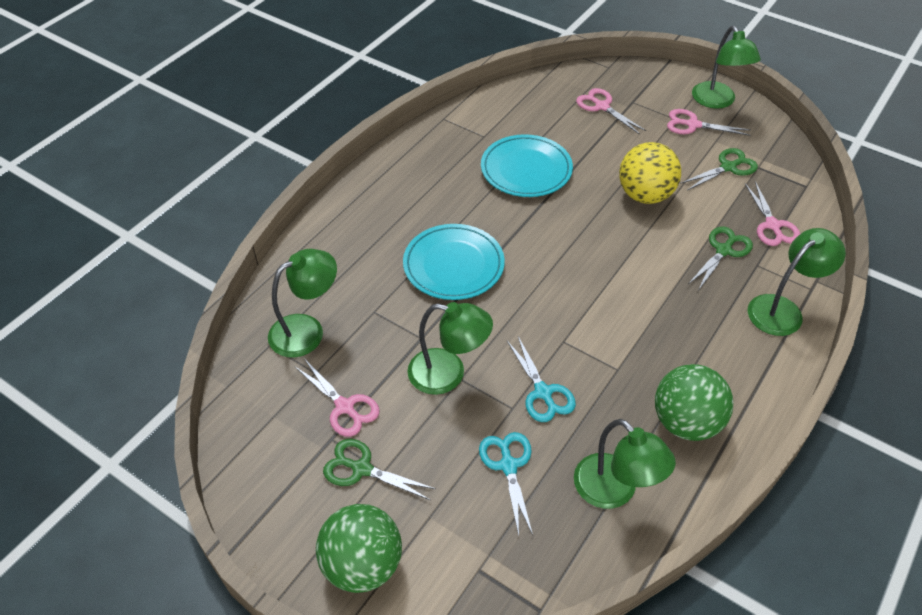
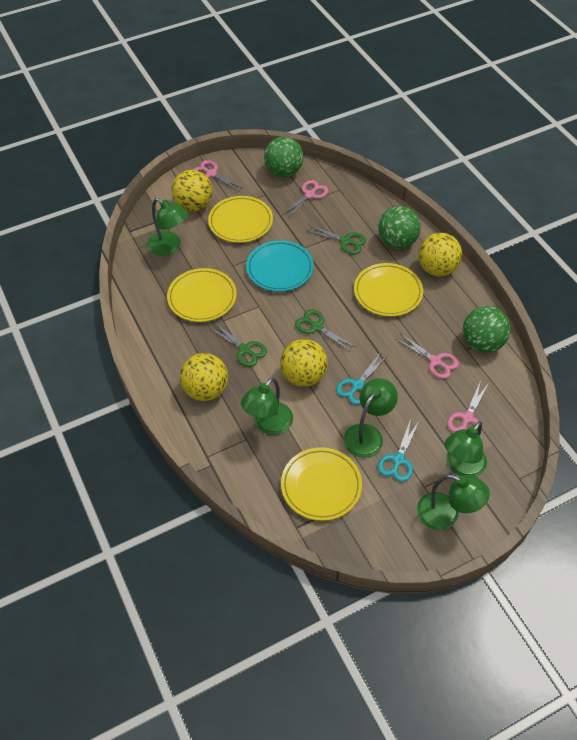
green ball: 2 -> 3
turquoise plate: 2 -> 1
yellow ball: 1 -> 4
yellow plate: 0 -> 4

